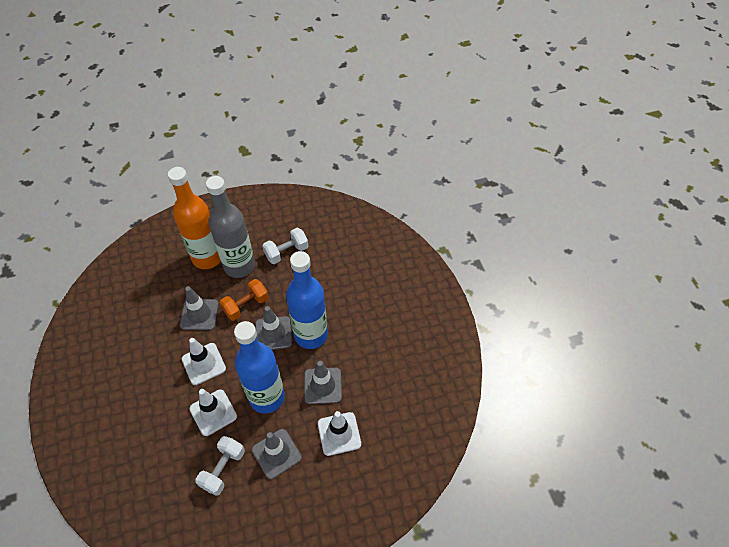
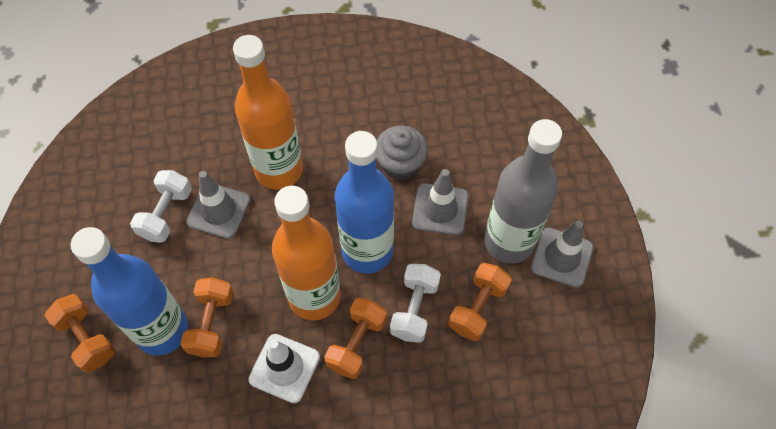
grey cupcake: 0 -> 1
grey traffic cone: 4 -> 3
orange bottle: 1 -> 2
orange dumbbell: 1 -> 4
white traffic cone: 3 -> 1

